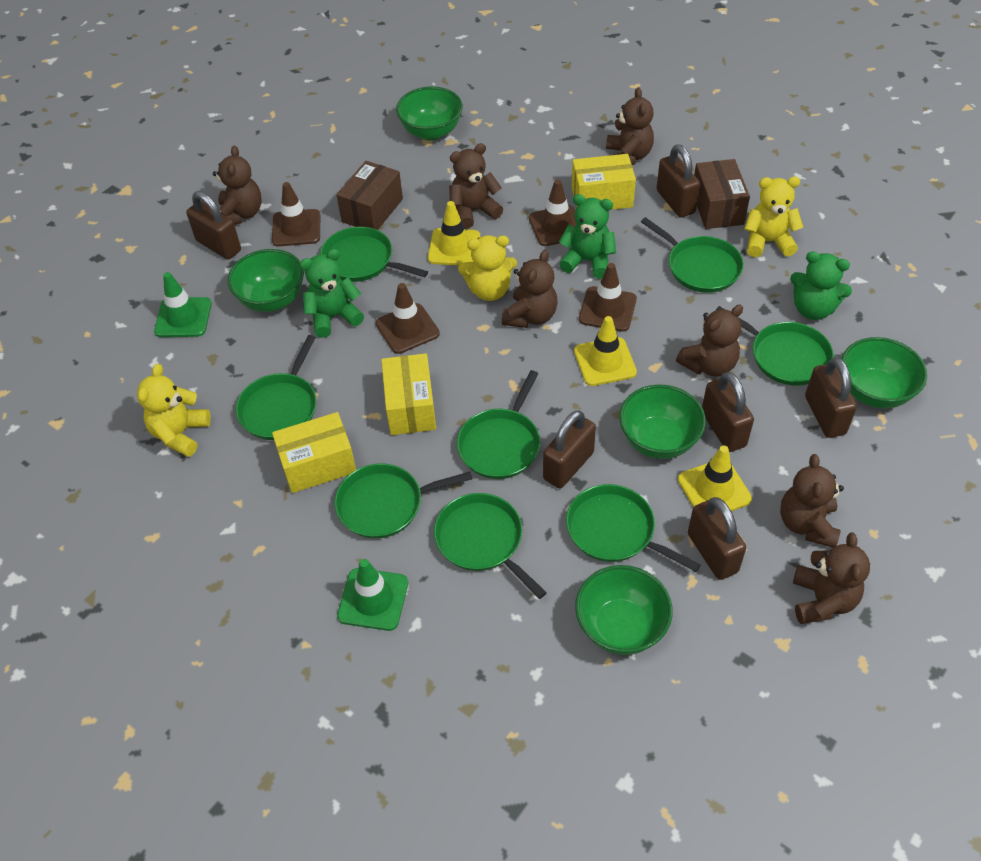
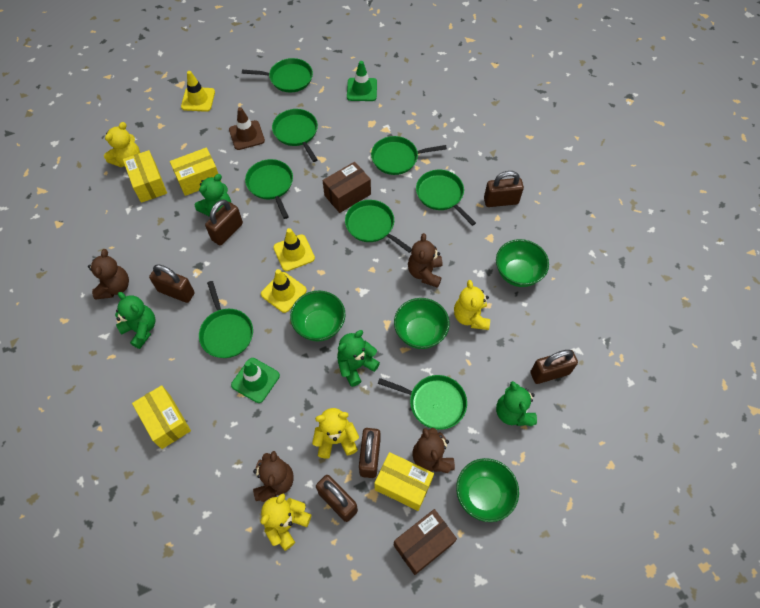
brown teddy bear: 7 -> 4
brown traffic cone: 4 -> 1
green bowl: 5 -> 4
green teddy bear: 3 -> 4
yellow box: 3 -> 4
yellow teddy bear: 3 -> 4

